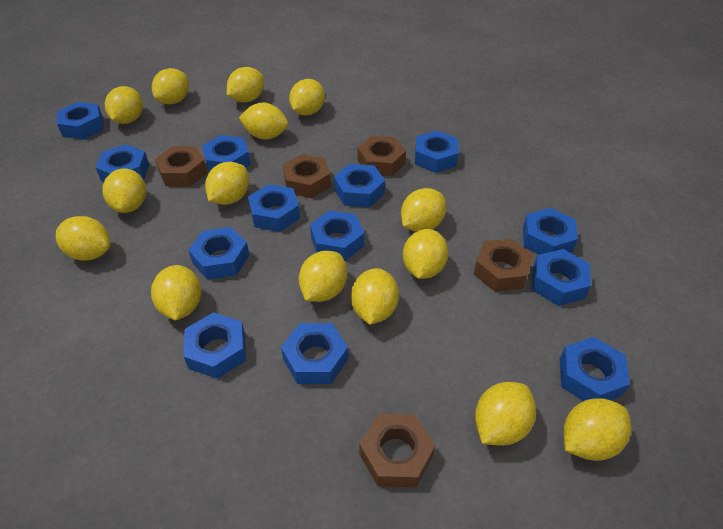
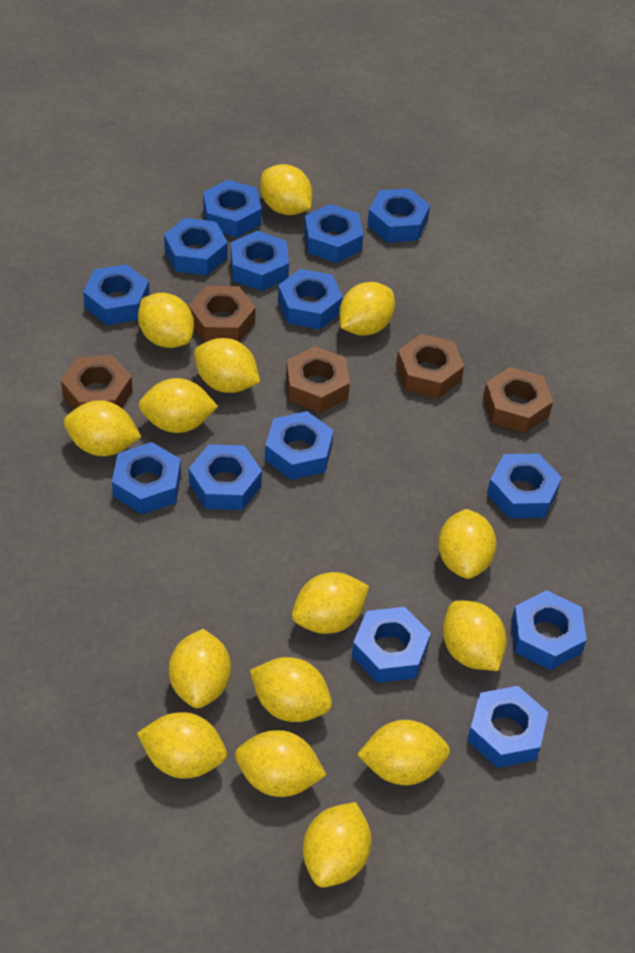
blue nut: 13 -> 14

